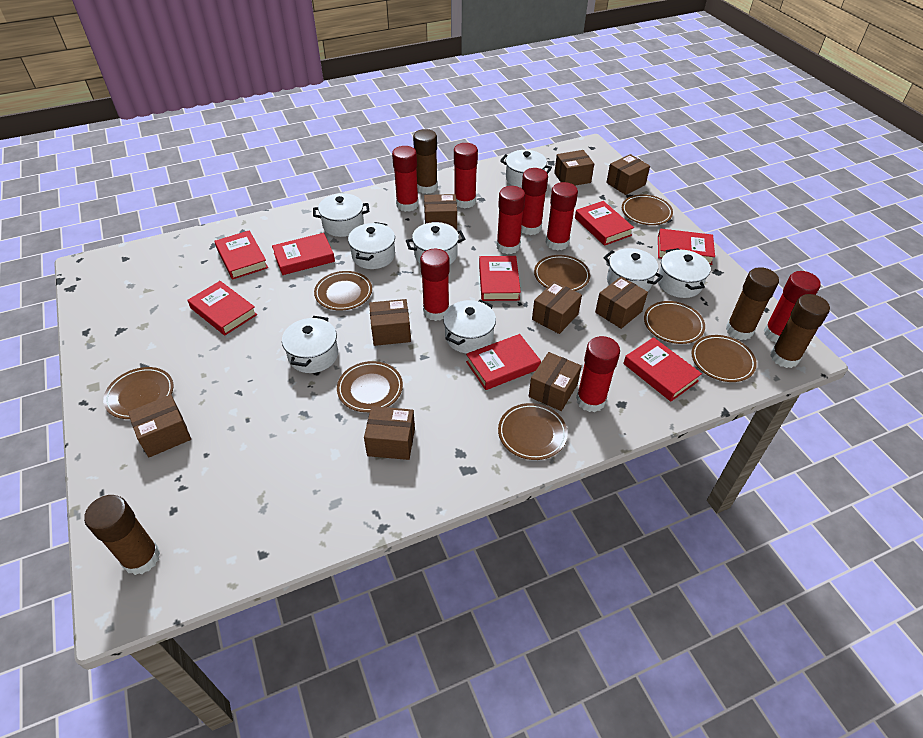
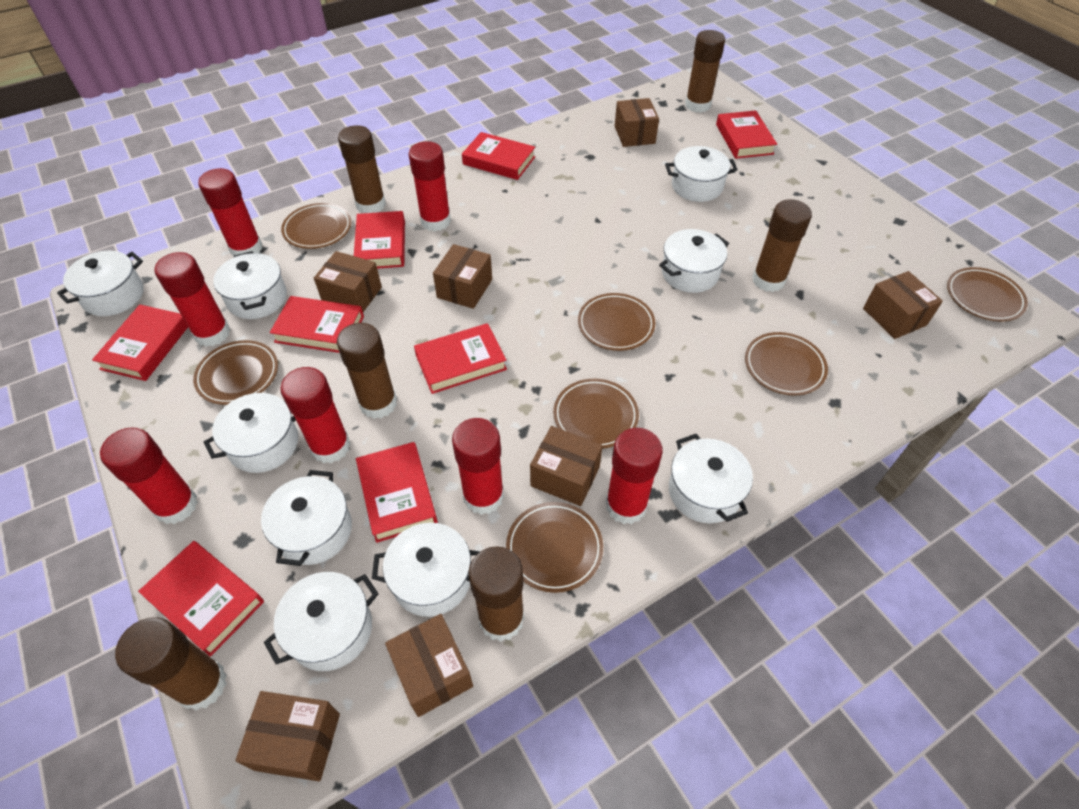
brown box: 9 -> 7
brown glue stick: 4 -> 6
brown plate: 8 -> 7
red glue stick: 8 -> 7
white pot: 8 -> 9

